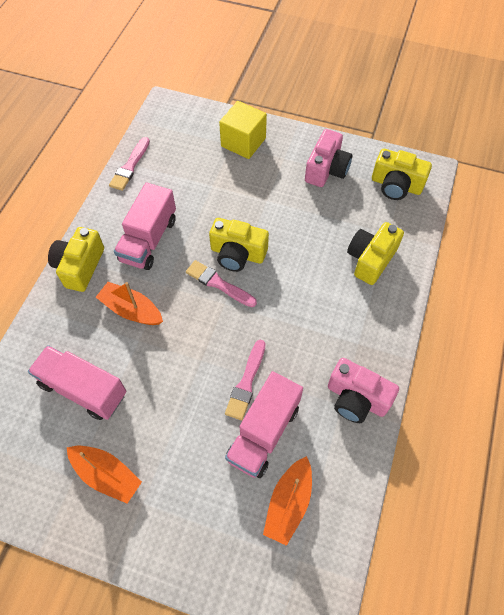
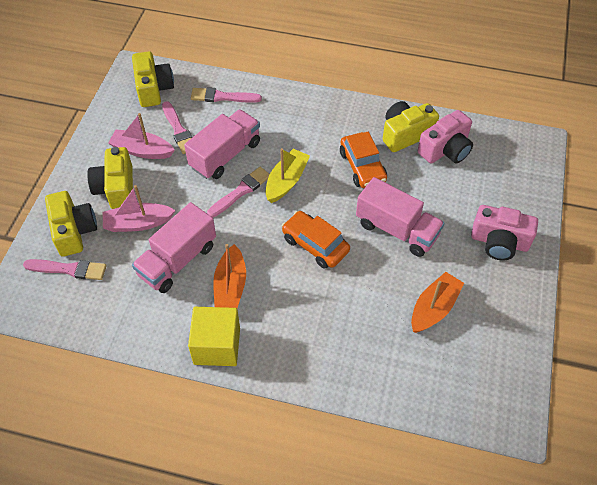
orange boat: 3 -> 2
orange car: 0 -> 2
pink boat: 0 -> 2
pink brush: 3 -> 4
yellow boat: 0 -> 1

